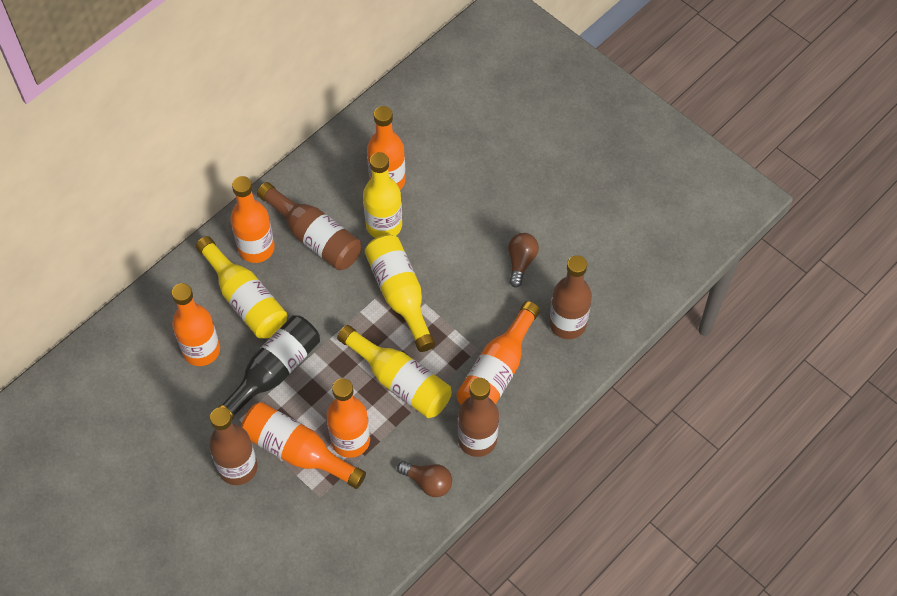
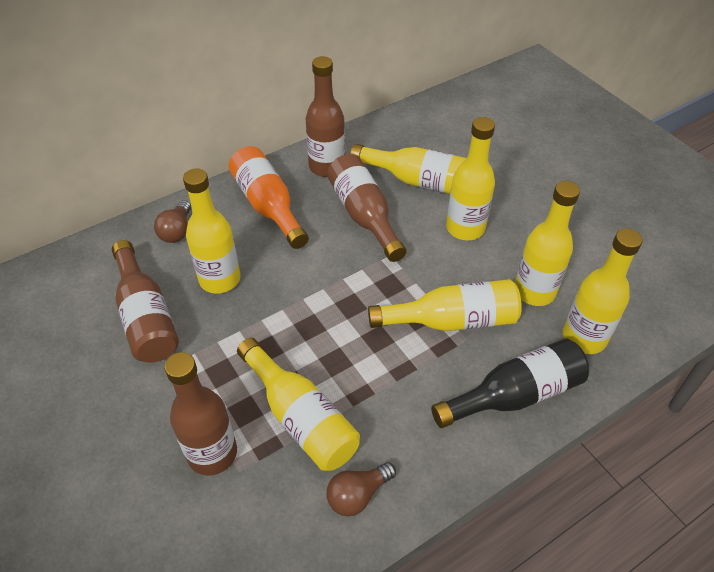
orange bottle: 6 -> 1
yellow bottle: 4 -> 7

